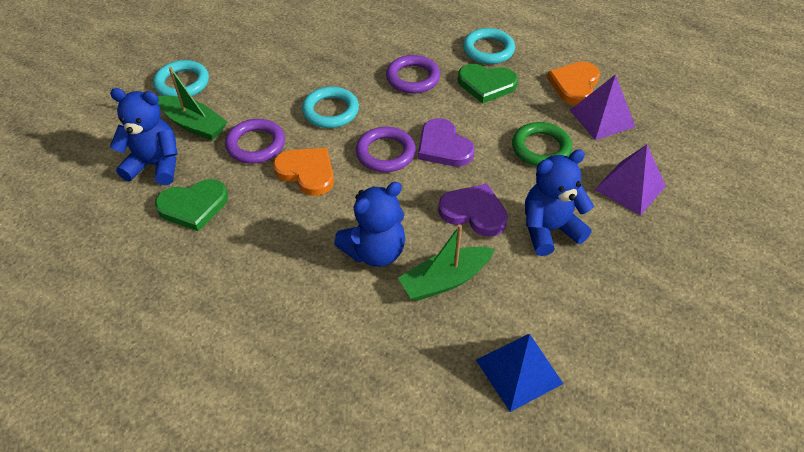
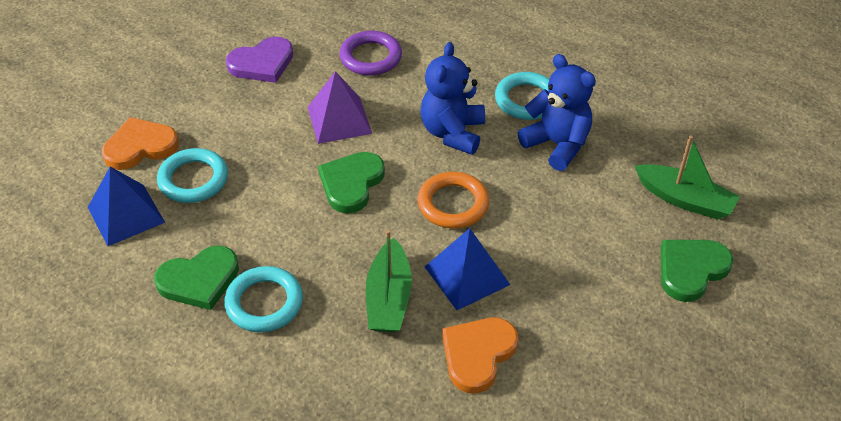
blue pyramid: 1 -> 2
blue teddy bear: 3 -> 2
green heart: 2 -> 3
green ring: 1 -> 0
orange ring: 0 -> 1
purple heart: 2 -> 1
purple pyramid: 2 -> 1
purple ring: 3 -> 1

